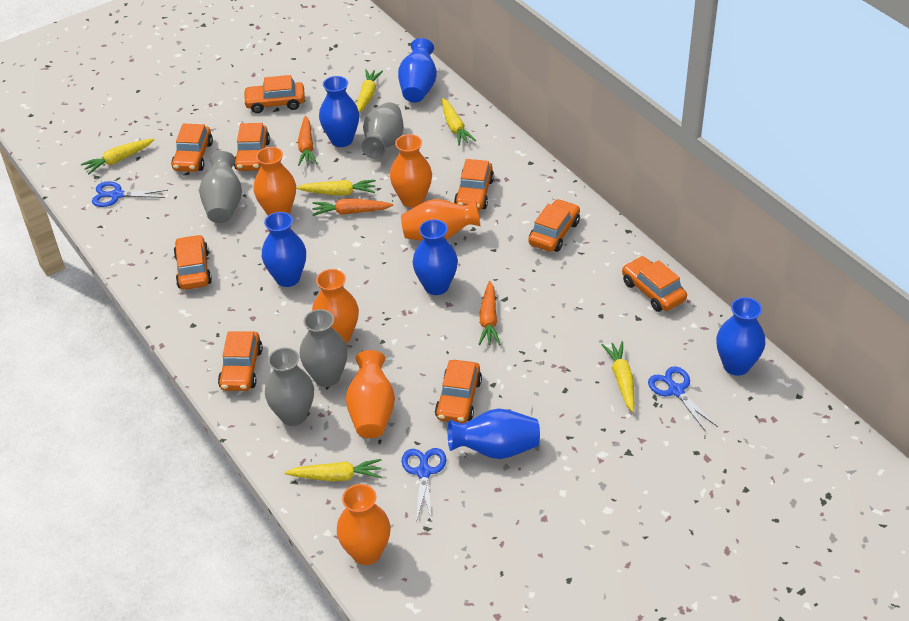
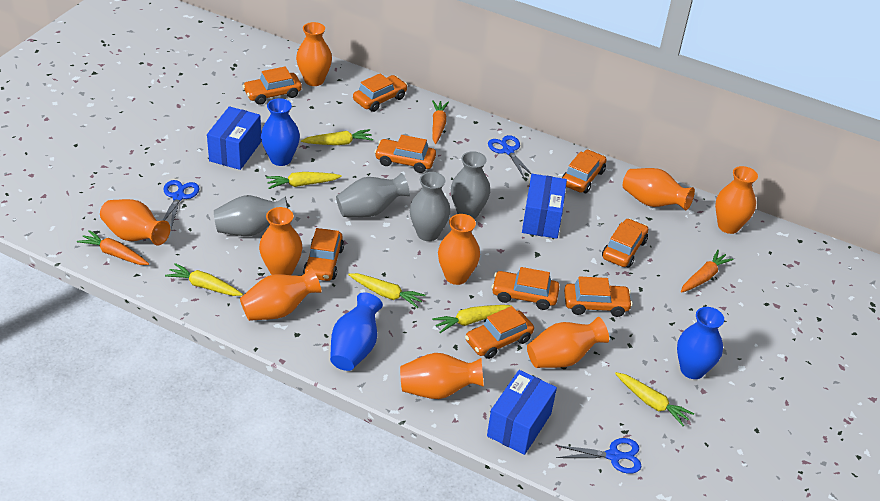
blue box: 0 -> 3
blue vase: 6 -> 3
orange vase: 6 -> 9

